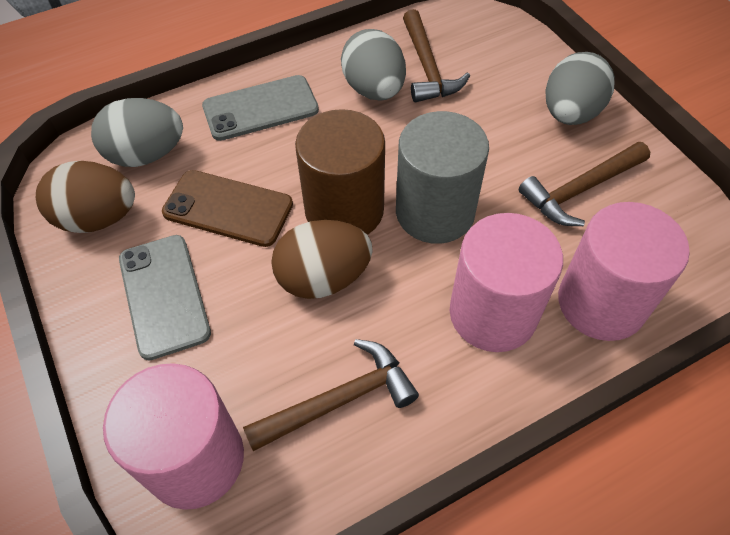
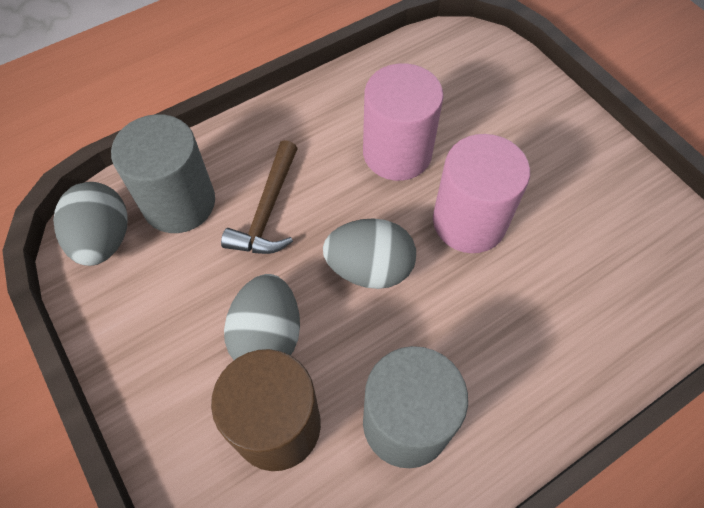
brown egg: 2 -> 0
brown hammer: 3 -> 1
brown phone: 1 -> 0
grey cylinder: 1 -> 2
grey phone: 2 -> 0
pink cylinder: 3 -> 2

